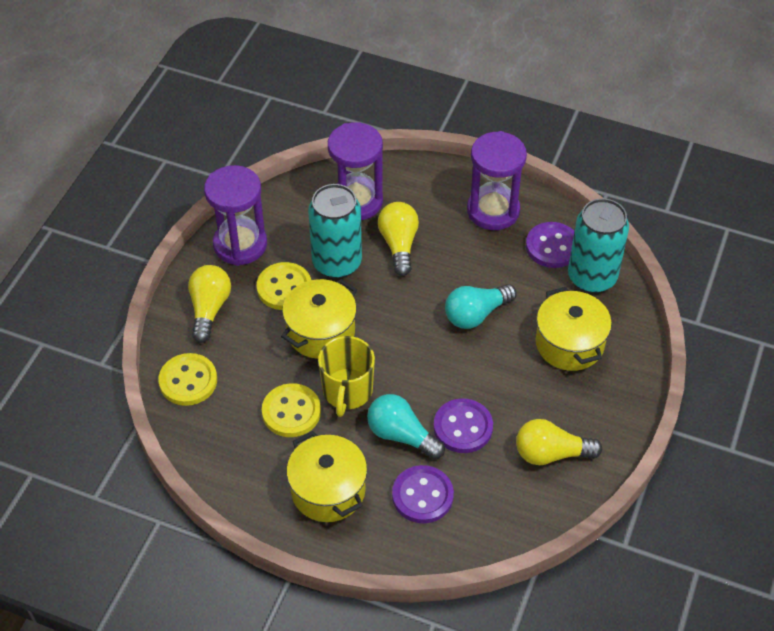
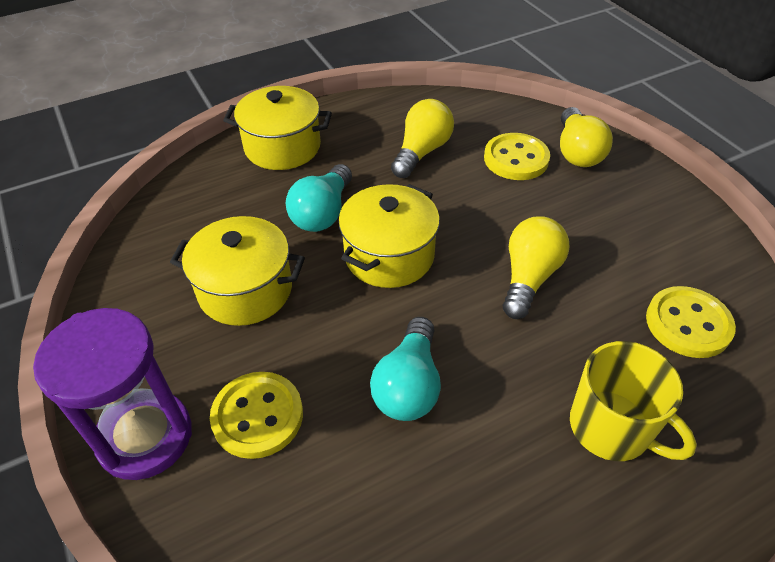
purple button: 3 -> 0
purple hourglass: 3 -> 1
turquoise can: 2 -> 0

